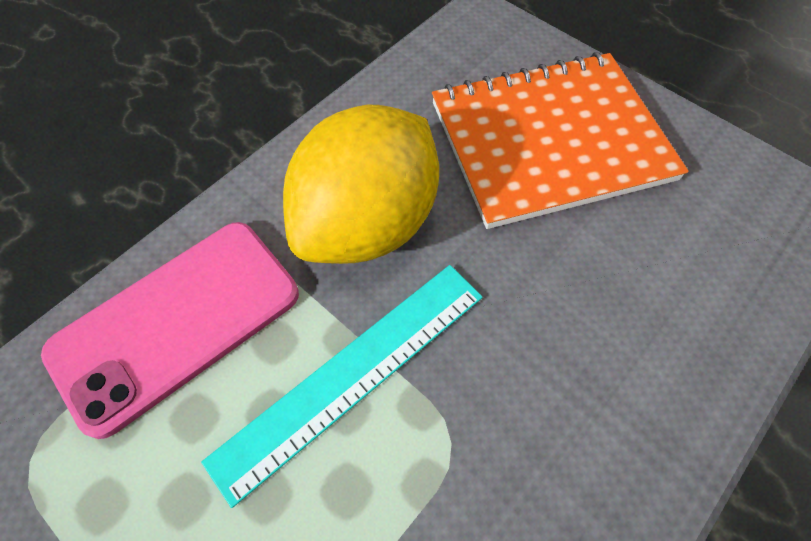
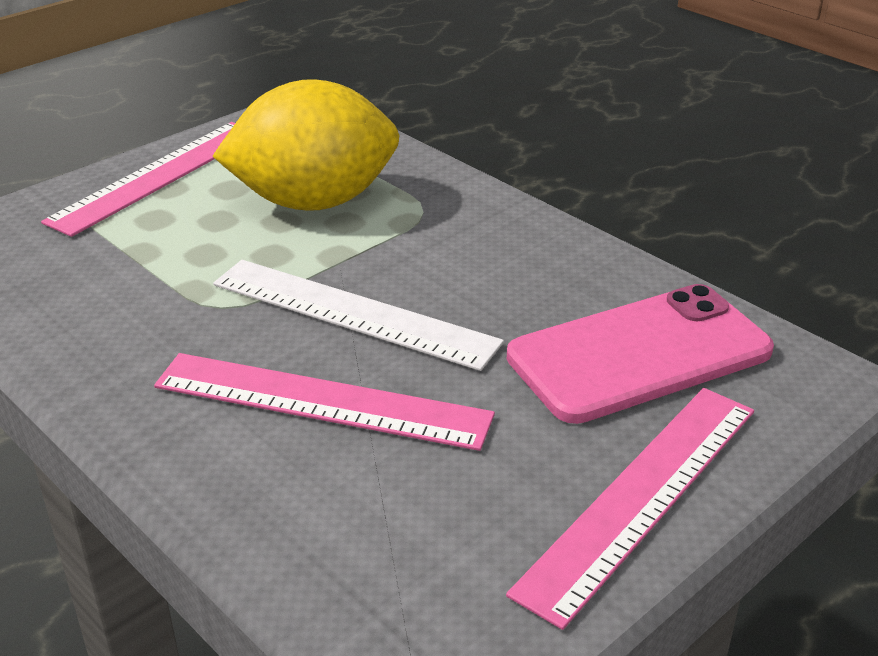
orange notebook: 1 -> 0
pink ruler: 0 -> 3
turquoise ruler: 1 -> 0
white ruler: 0 -> 1

